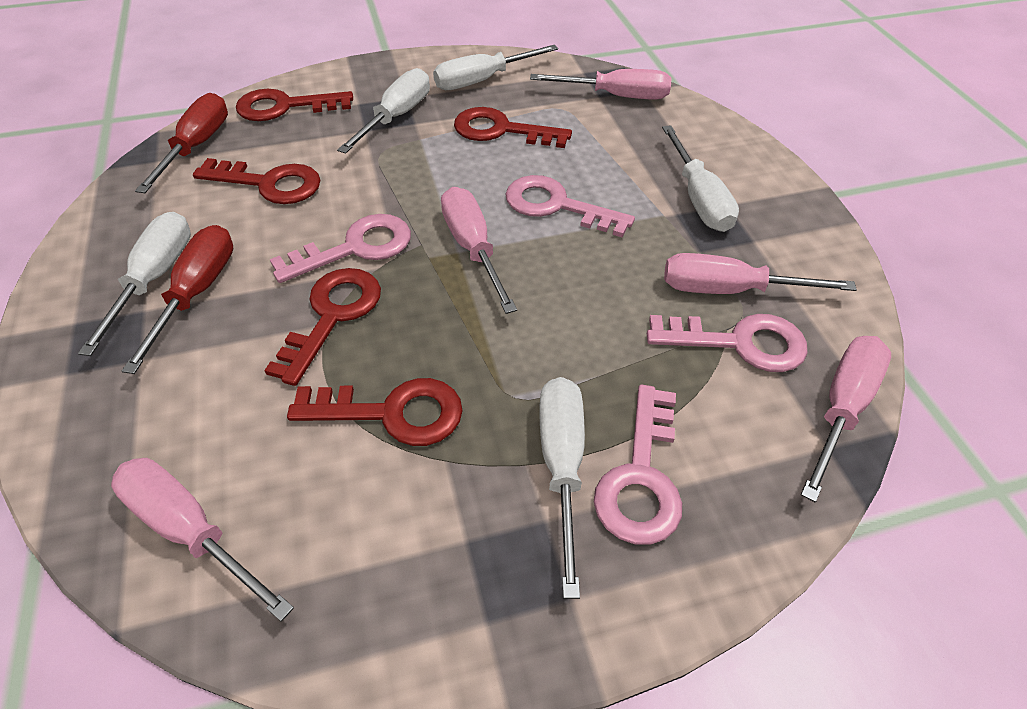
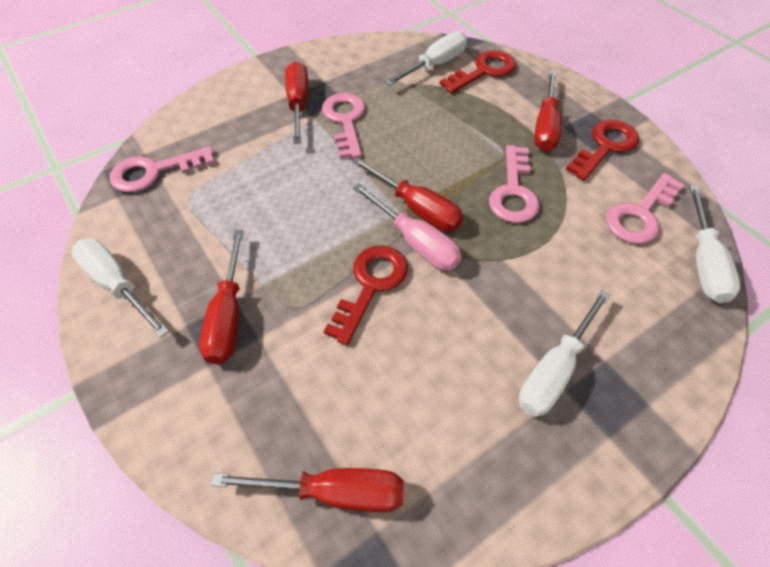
pink screwdriver: 5 -> 1
red key: 5 -> 3
red screwdriver: 2 -> 5
white screwdriver: 5 -> 4

